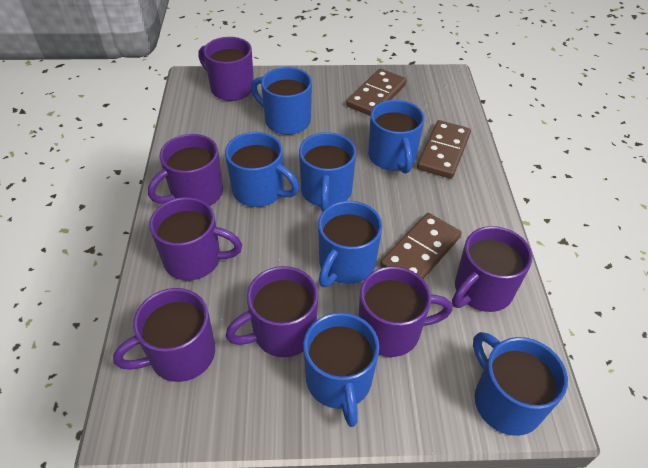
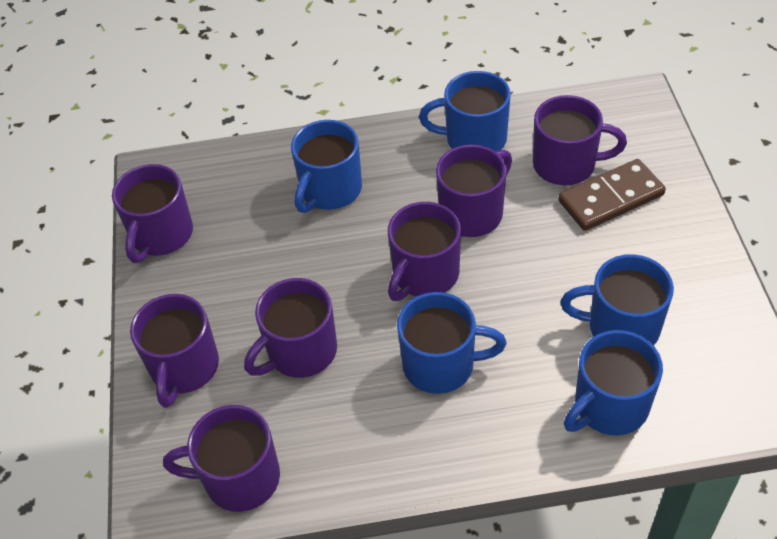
blue mug: 7 -> 5
brown domino: 3 -> 1

